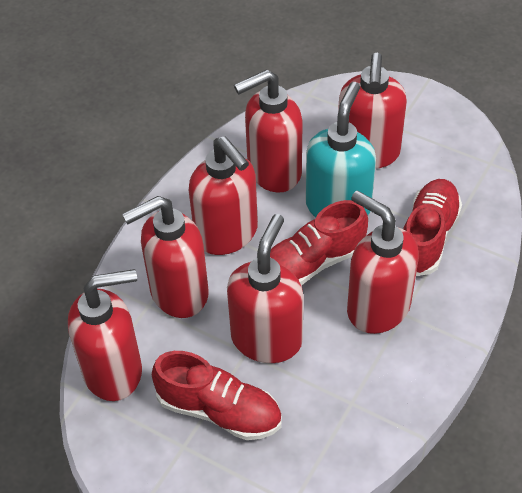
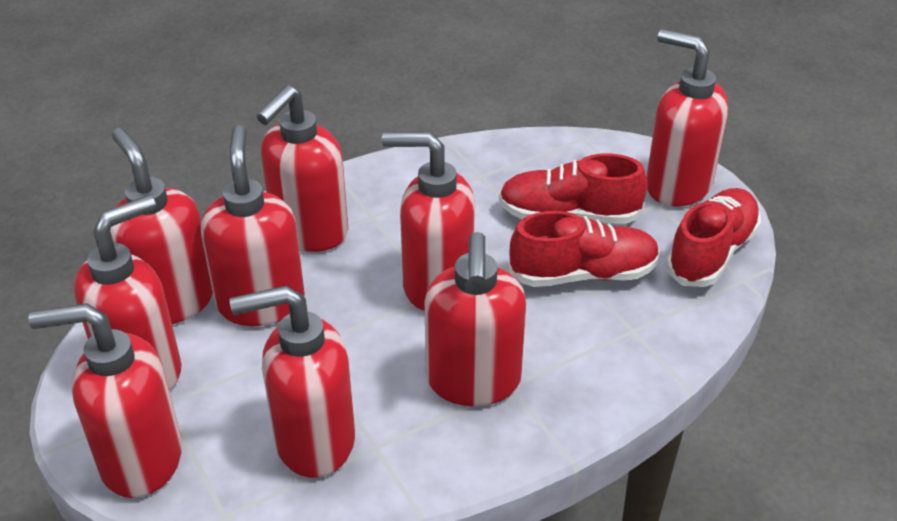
red soap dispenser: 7 -> 9
turquoise soap dispenser: 1 -> 0

